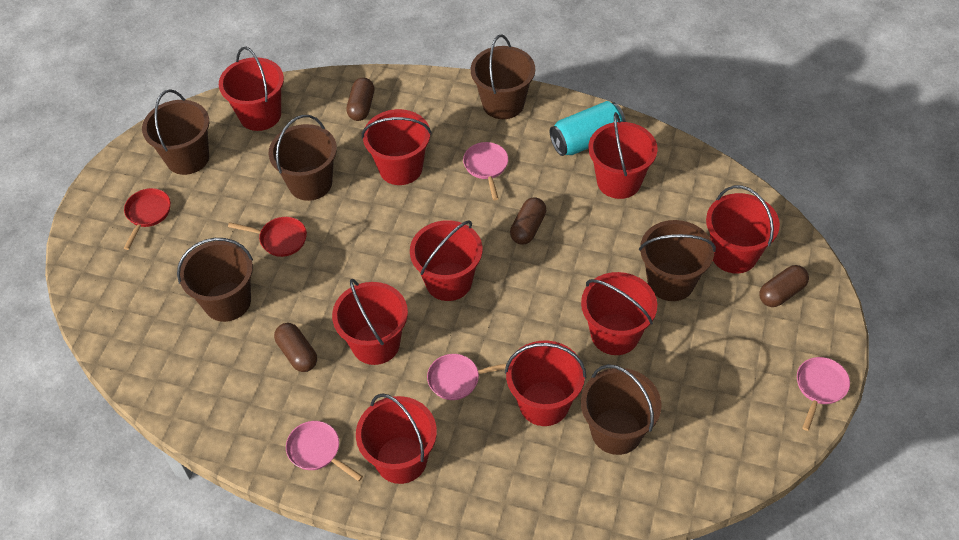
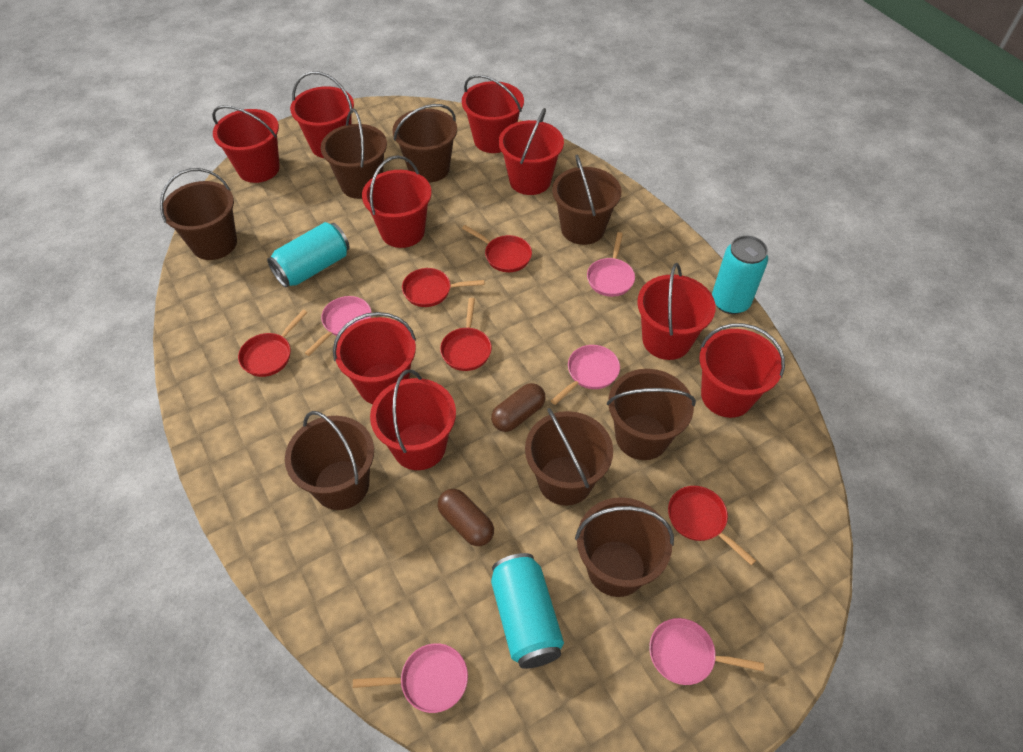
brown bucket: 6 -> 8
brown capsule: 4 -> 2
pink pan: 4 -> 5
red pan: 2 -> 5
turquoise can: 1 -> 3

